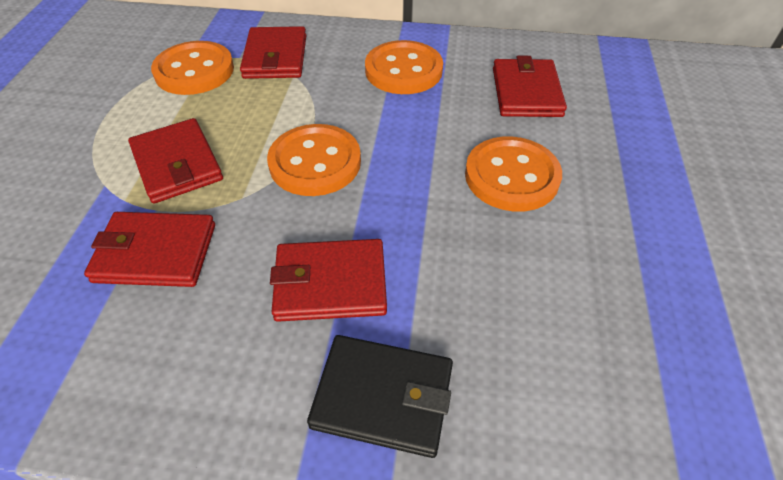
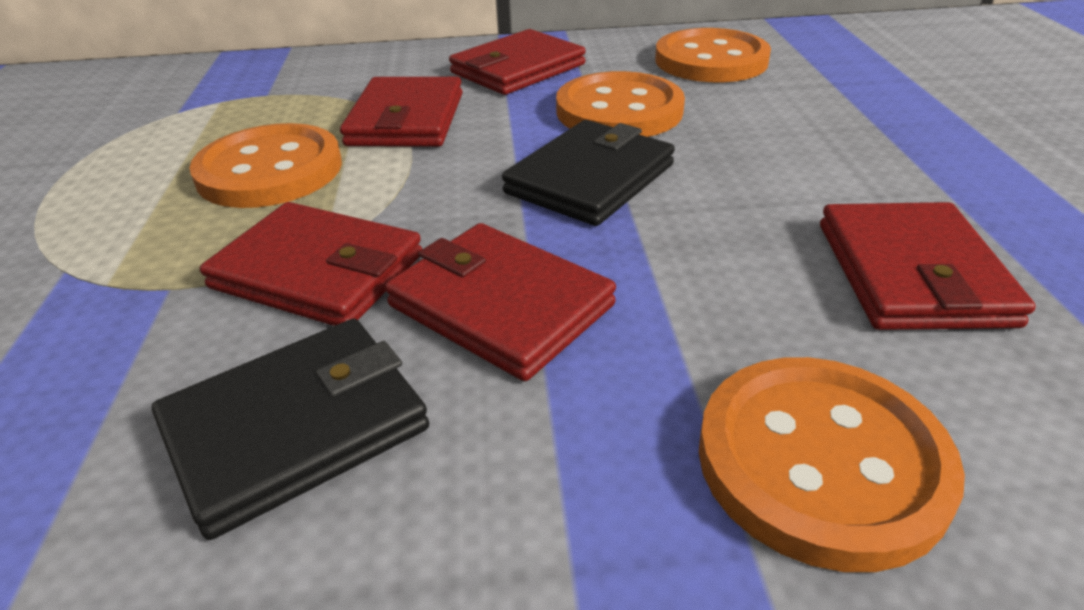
black wallet: 1 -> 2

